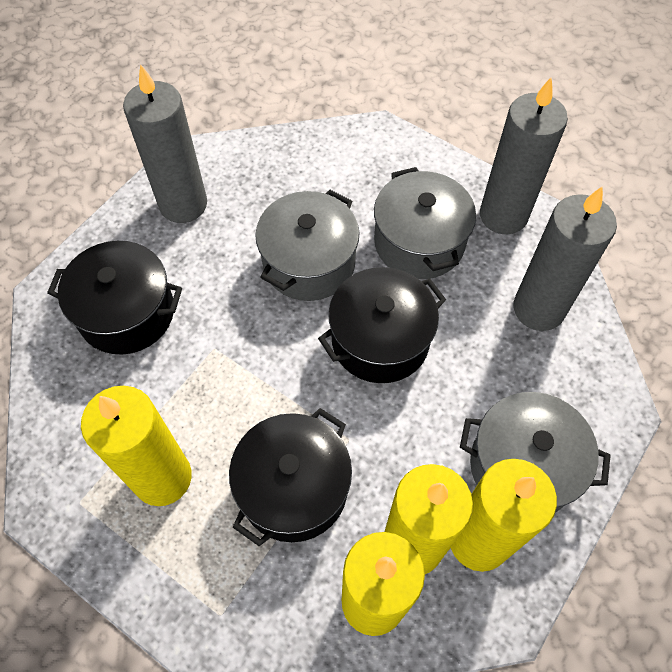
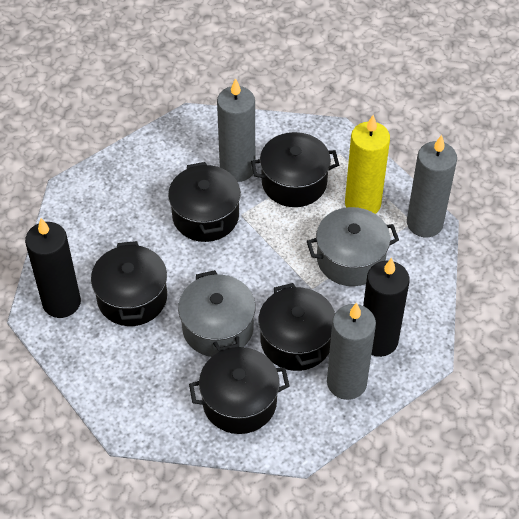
black candle: 0 -> 2
black pot: 3 -> 5
grey pot: 3 -> 2
yellow candle: 4 -> 1

